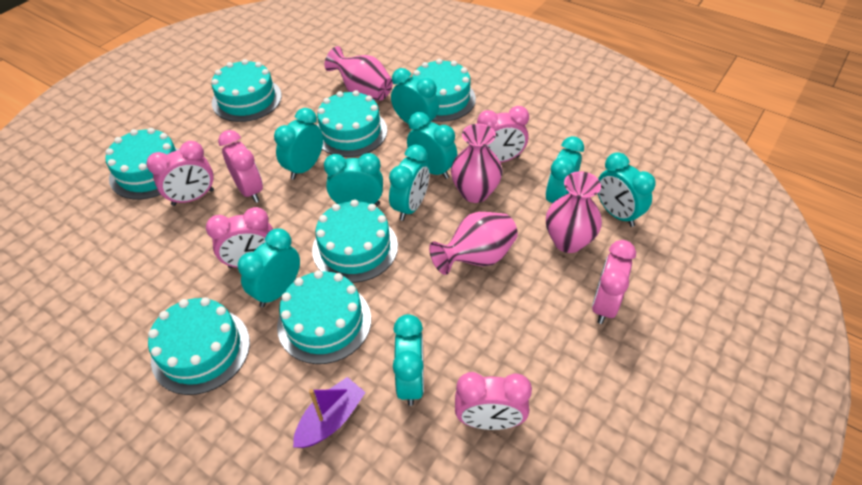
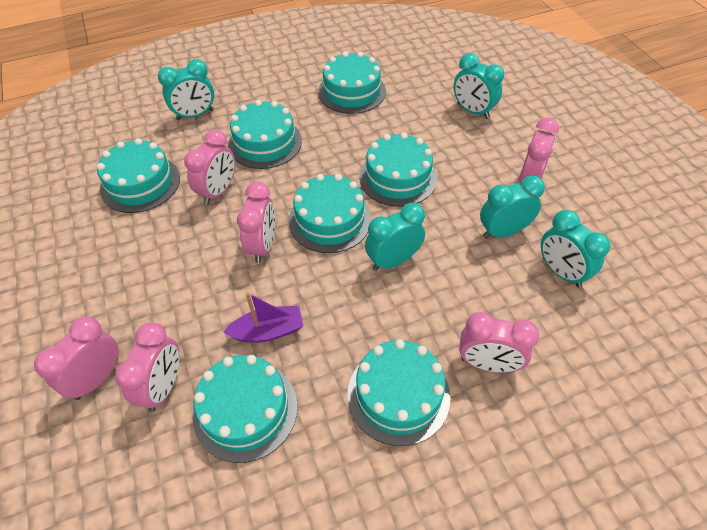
pink vase: 4 -> 0
turquoise clock: 9 -> 5

